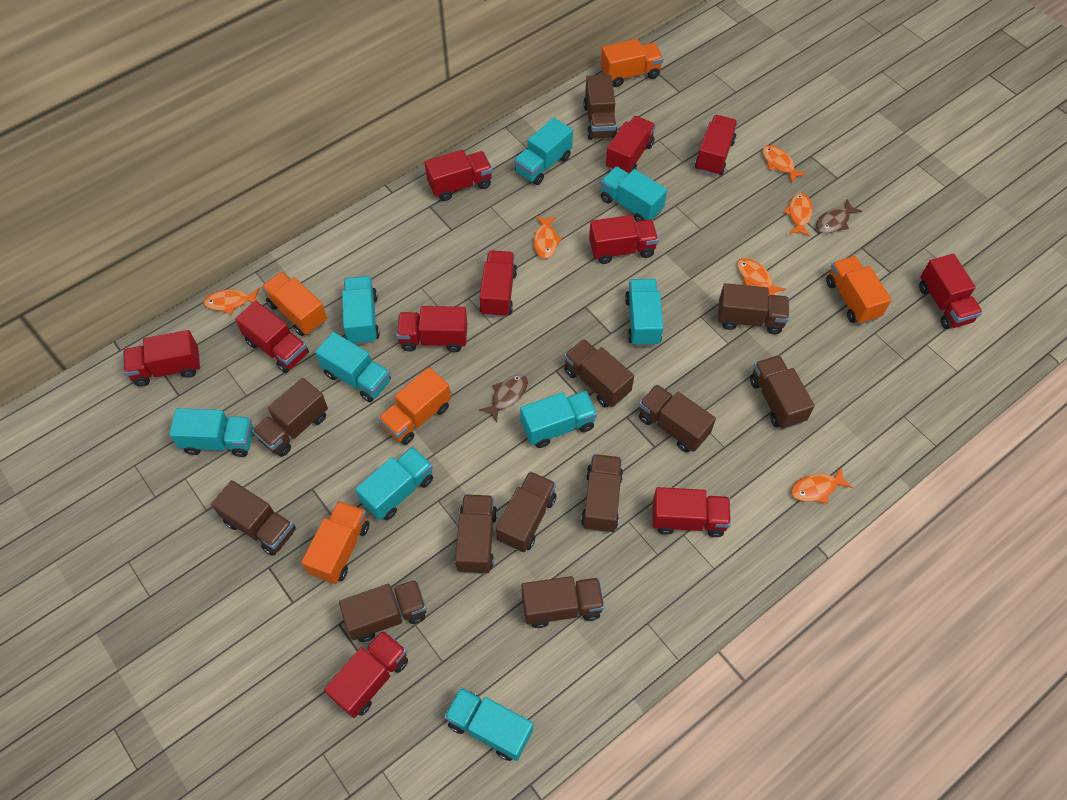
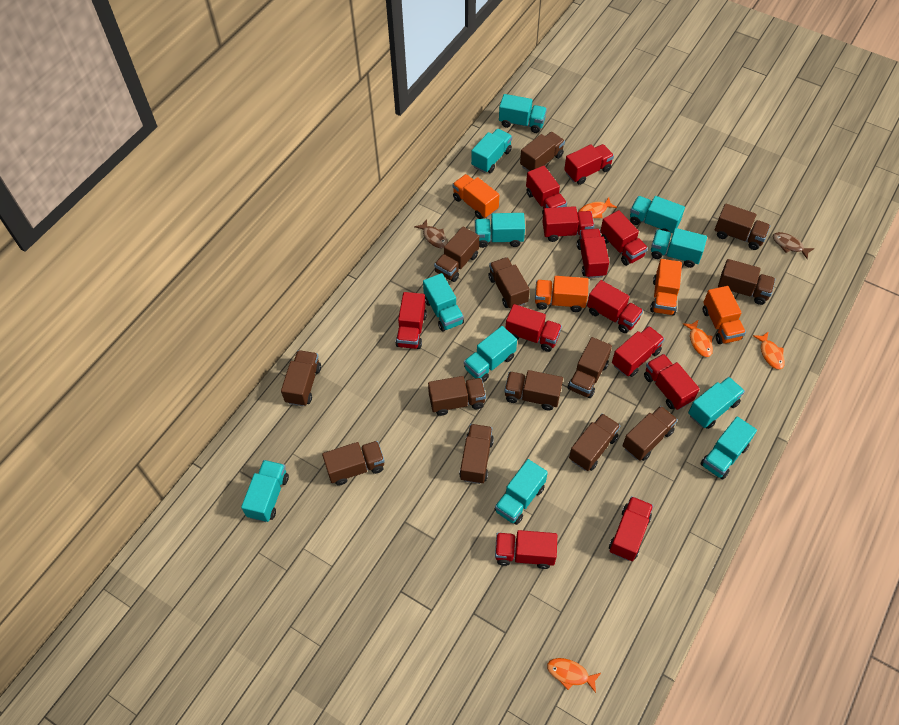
brown truck: 12 -> 13
orange fish: 6 -> 4
orange truck: 5 -> 4
red truck: 11 -> 12
turquoise truck: 9 -> 11

